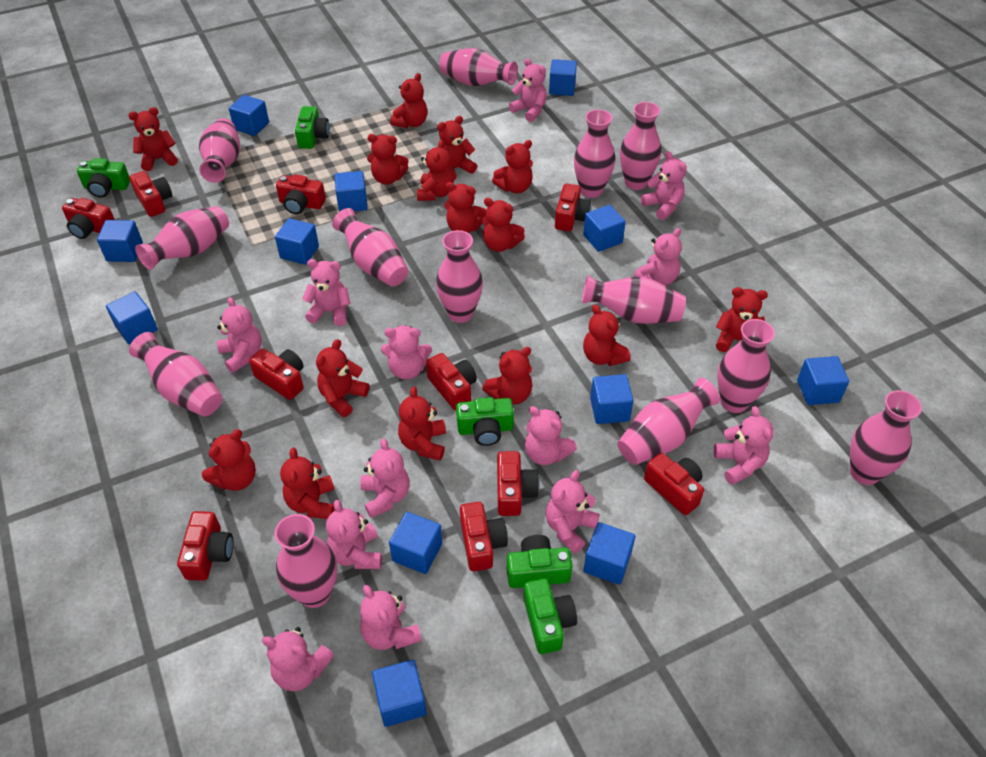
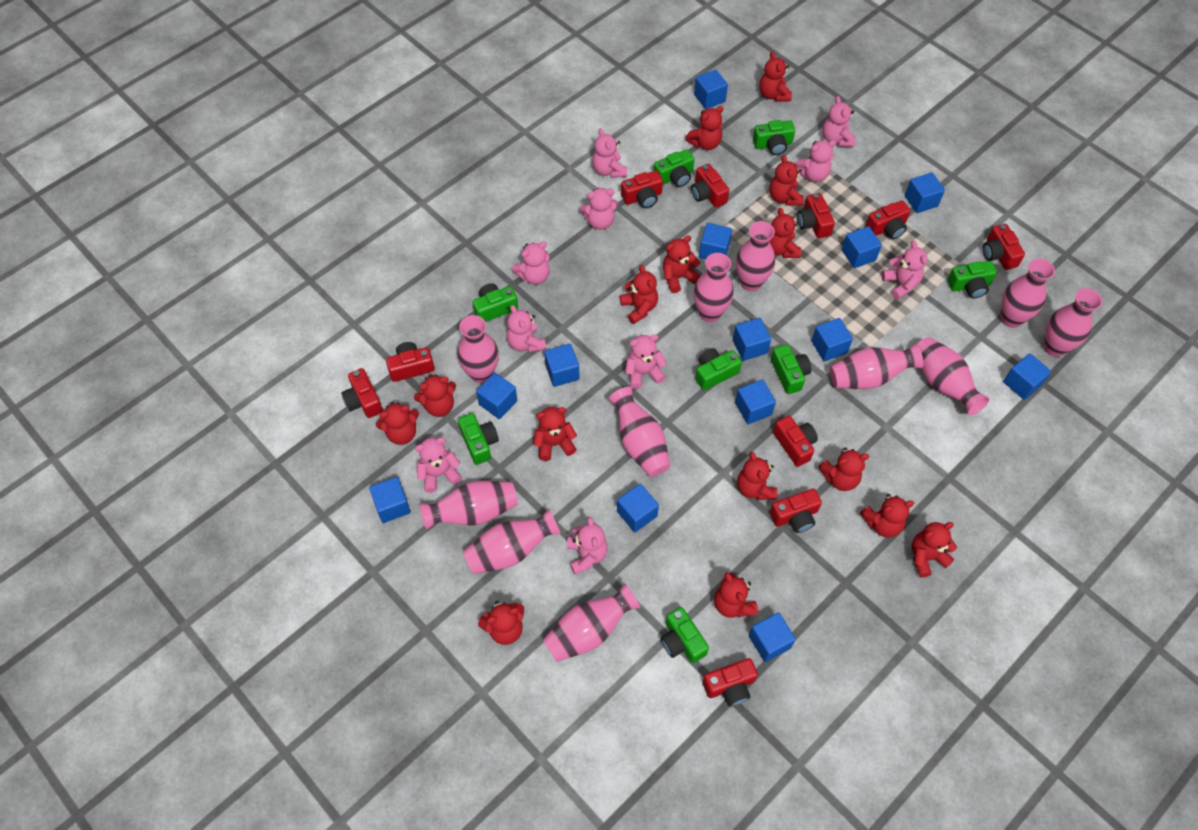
blue cube: 12 -> 13
green camera: 5 -> 8
pink teddy bear: 13 -> 10
pink vase: 13 -> 11

